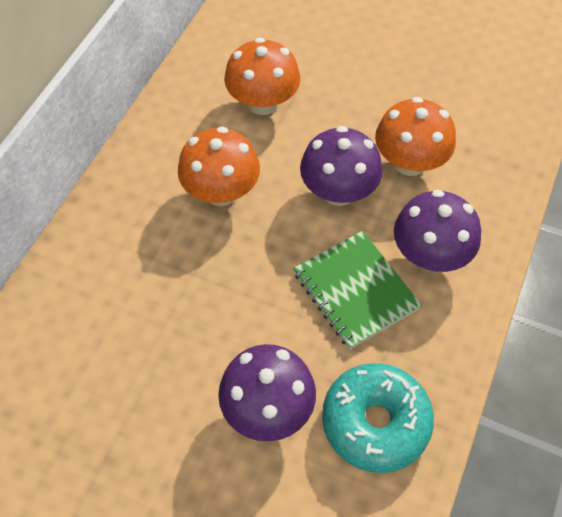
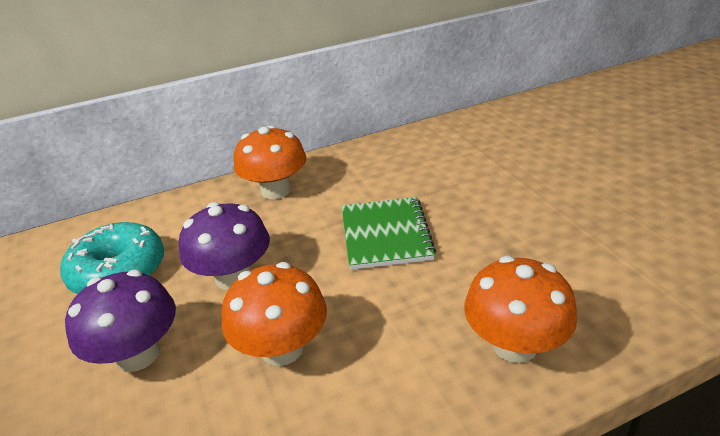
purple mushroom: 3 -> 2

